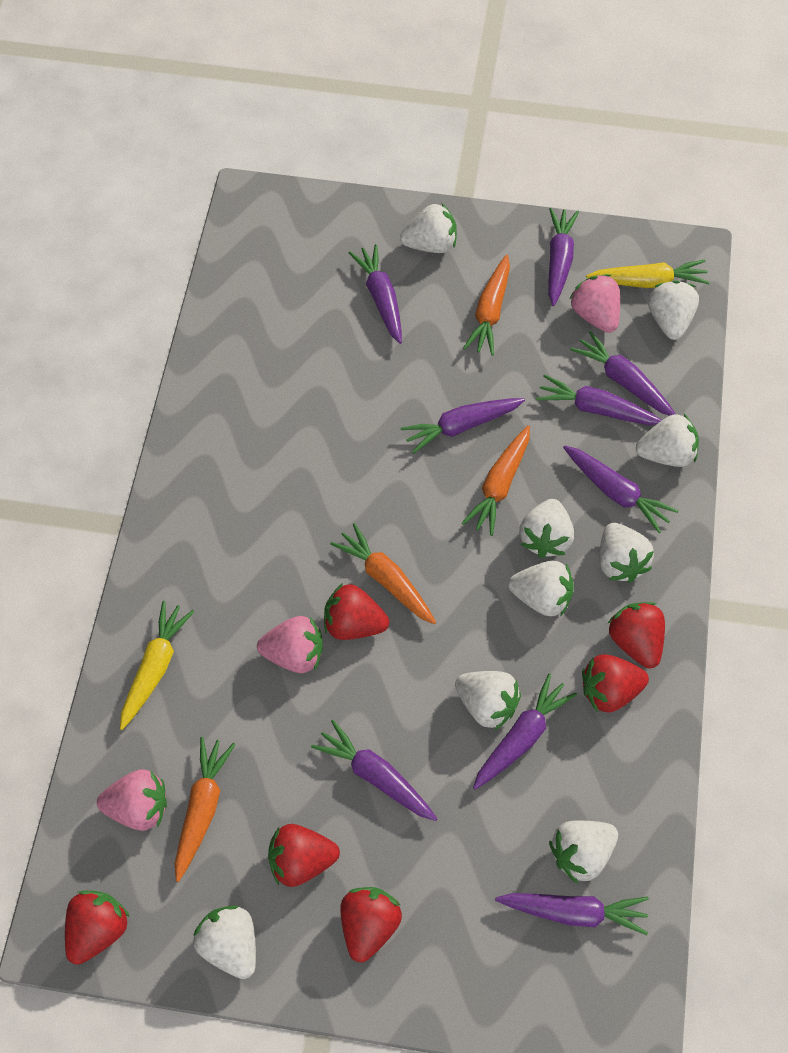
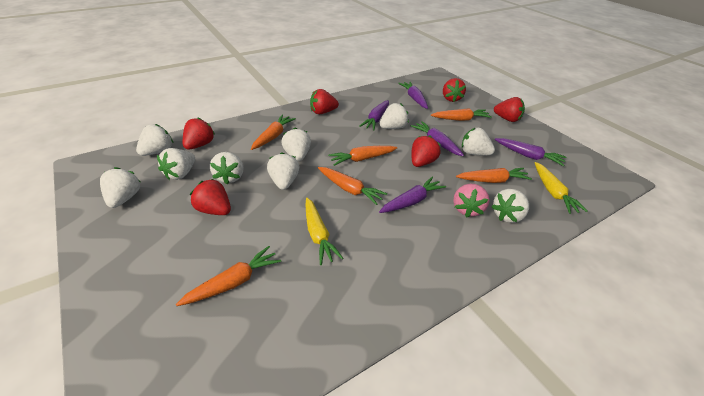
orange carrot: 4 -> 6
pink strawberry: 3 -> 1
purple carrot: 9 -> 5

